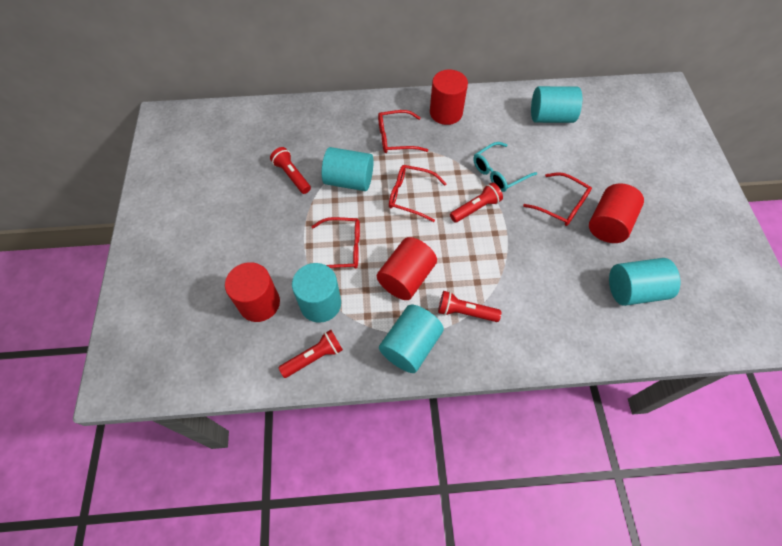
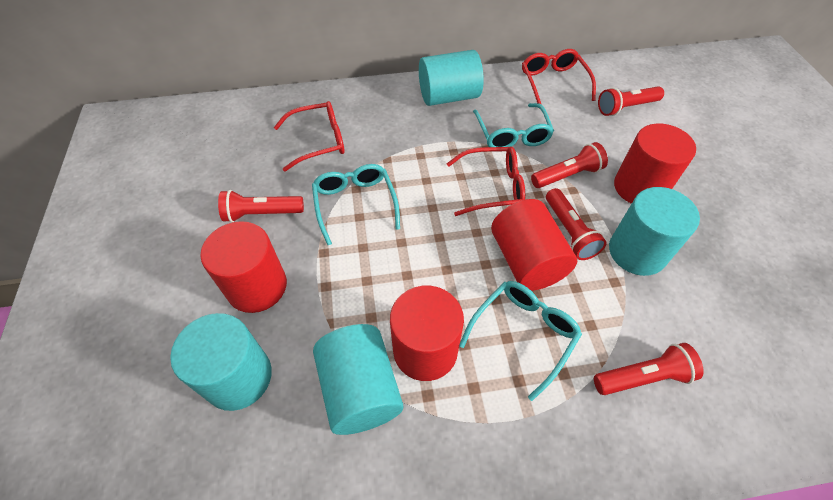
red flashlight: 4 -> 5
red glasses: 4 -> 3
turquoise cylinder: 5 -> 4
turquoise glasses: 1 -> 3

